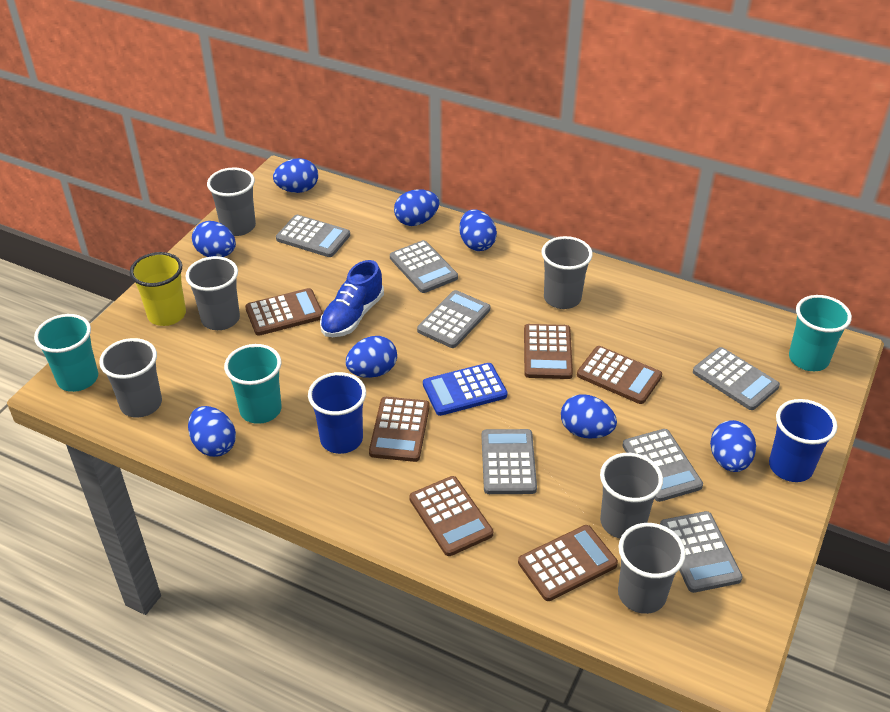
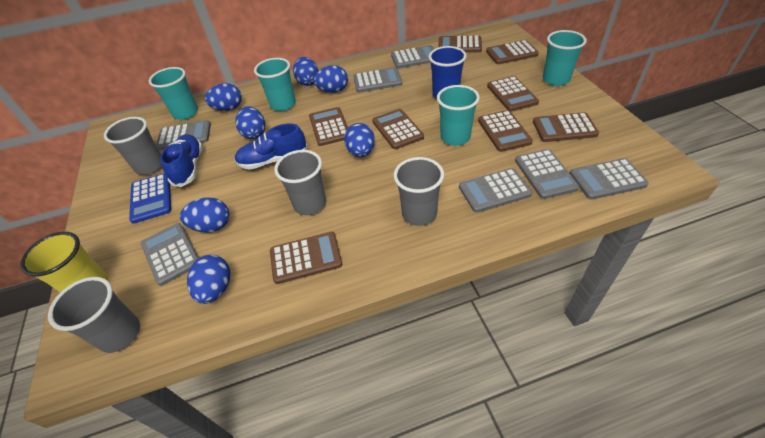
blue cup: 2 -> 1
blue egg: 8 -> 7
blue shoe: 1 -> 2
brown calculator: 6 -> 8
grey cup: 6 -> 4
turquoise cup: 3 -> 4

